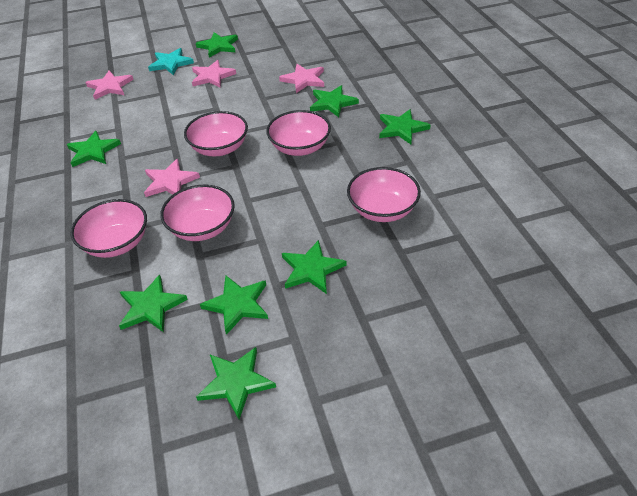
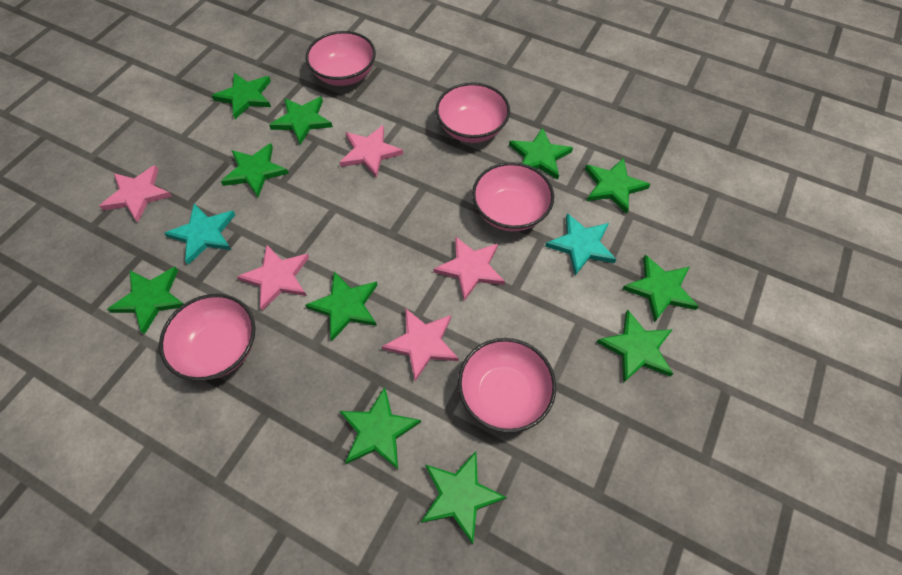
green star: 8 -> 11
pink star: 4 -> 5
turquoise star: 1 -> 2

